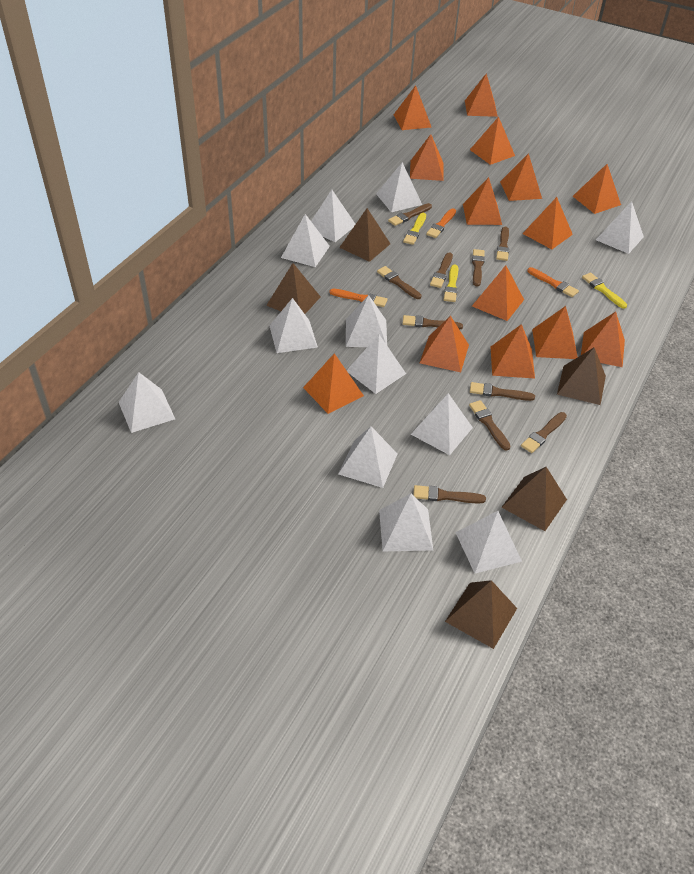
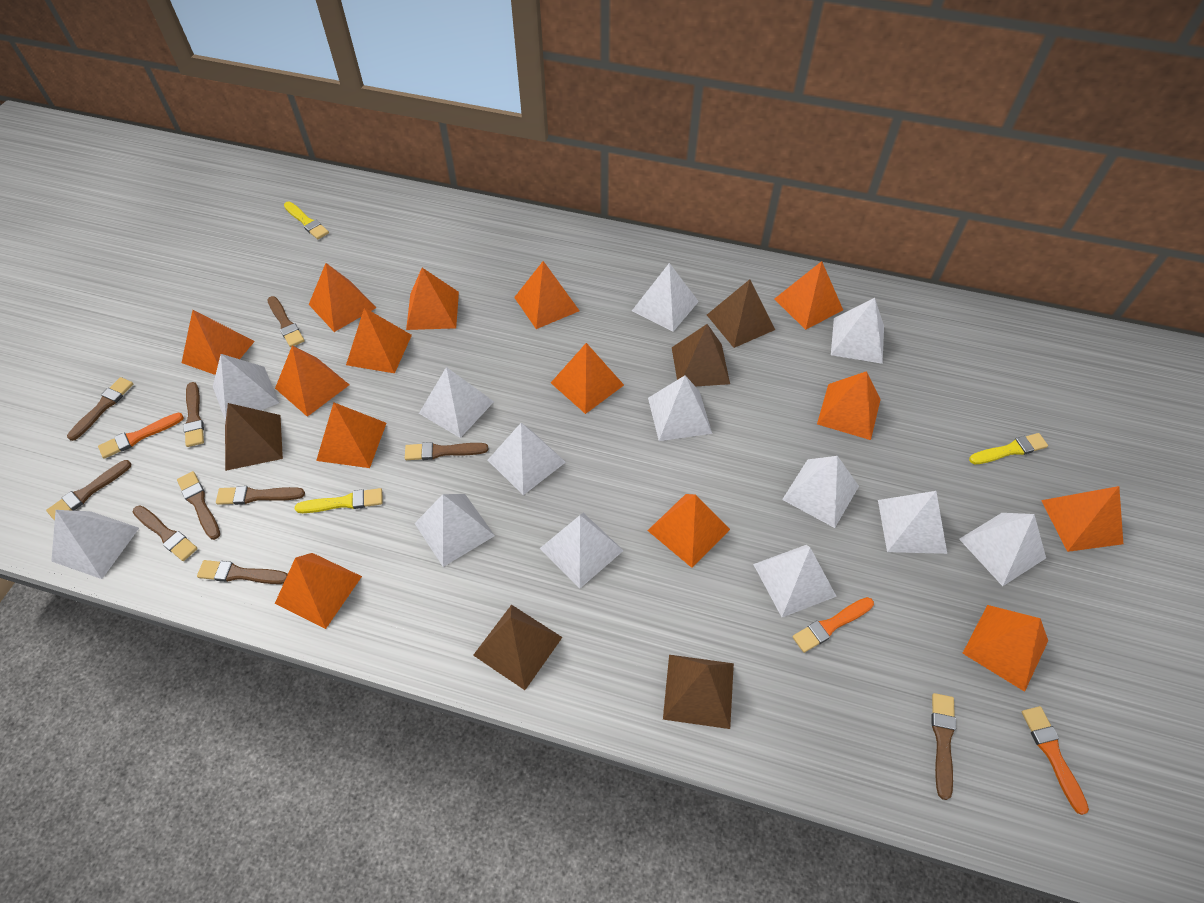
white pyramid: 12 -> 13

